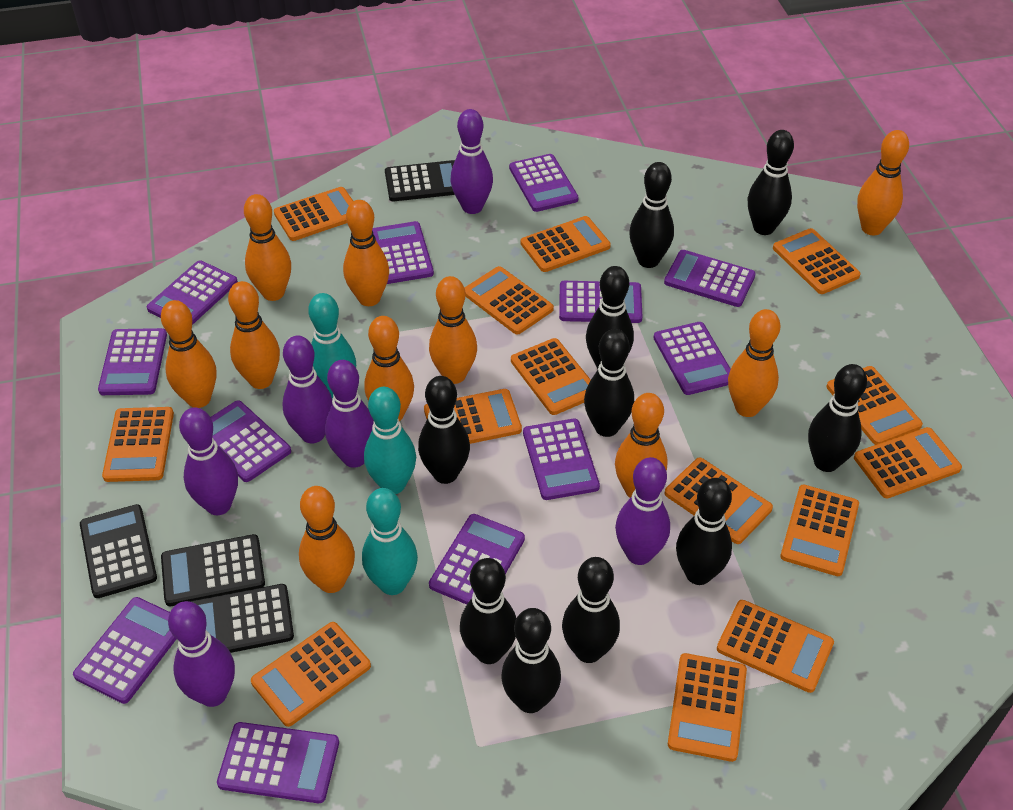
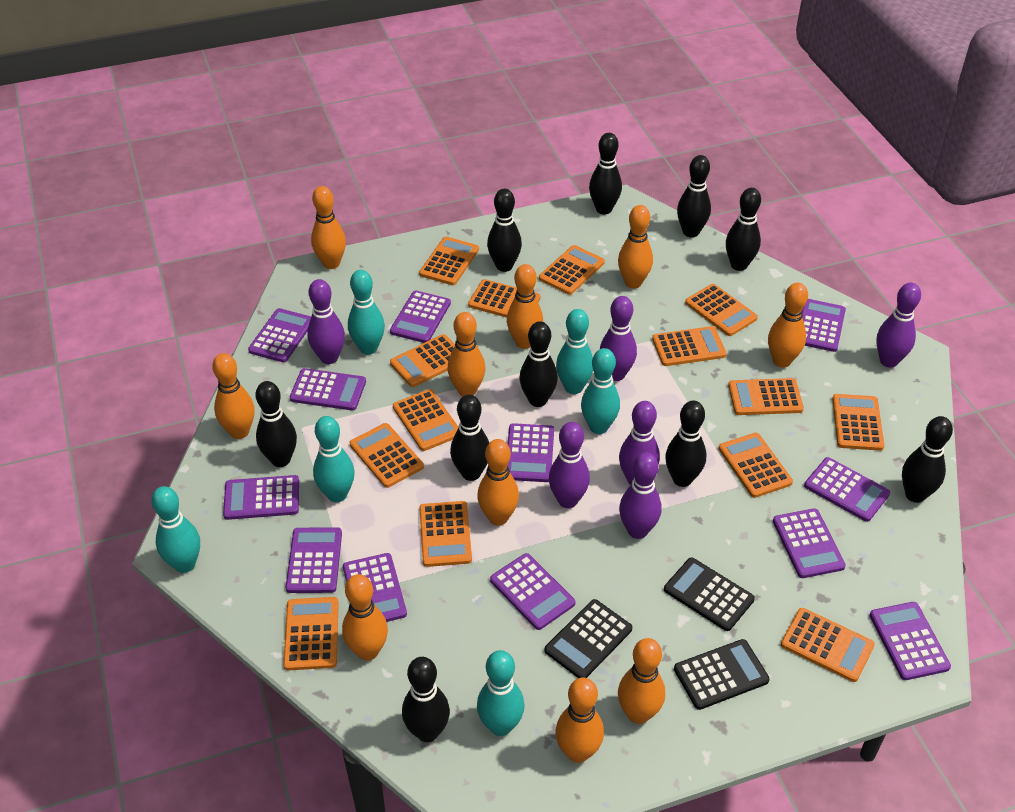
black calculator: 4 -> 3
turquoise bowling pin: 3 -> 6

